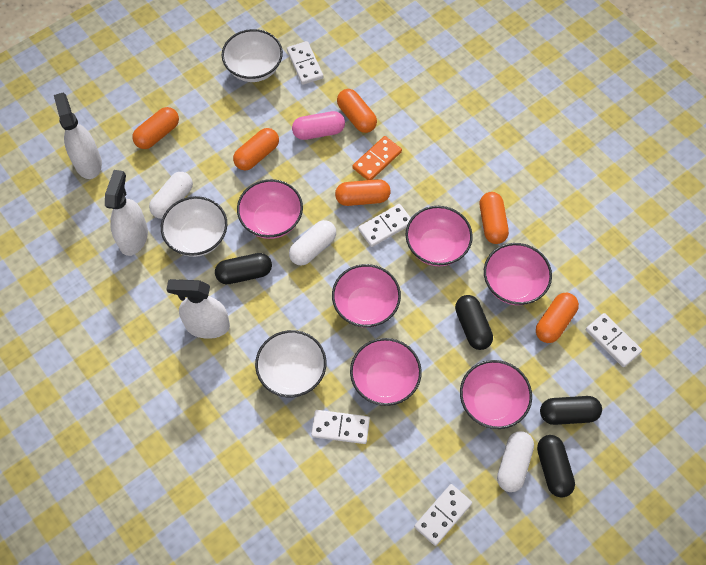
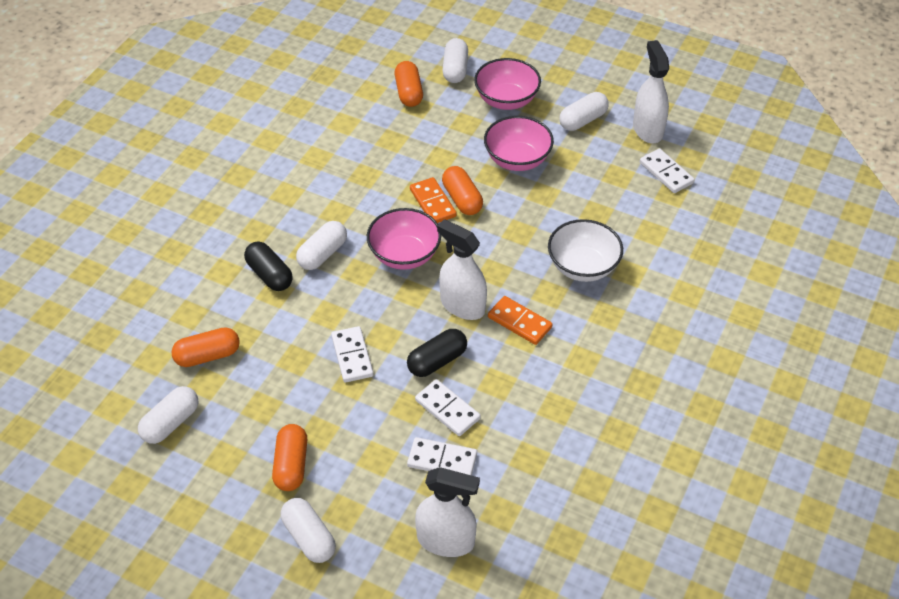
black capsule: 4 -> 2
orange capsule: 6 -> 4
orange domino: 1 -> 2
pink bowl: 6 -> 3
pink capsule: 1 -> 0
white bowl: 3 -> 1
white capsule: 3 -> 5
white domino: 5 -> 4

